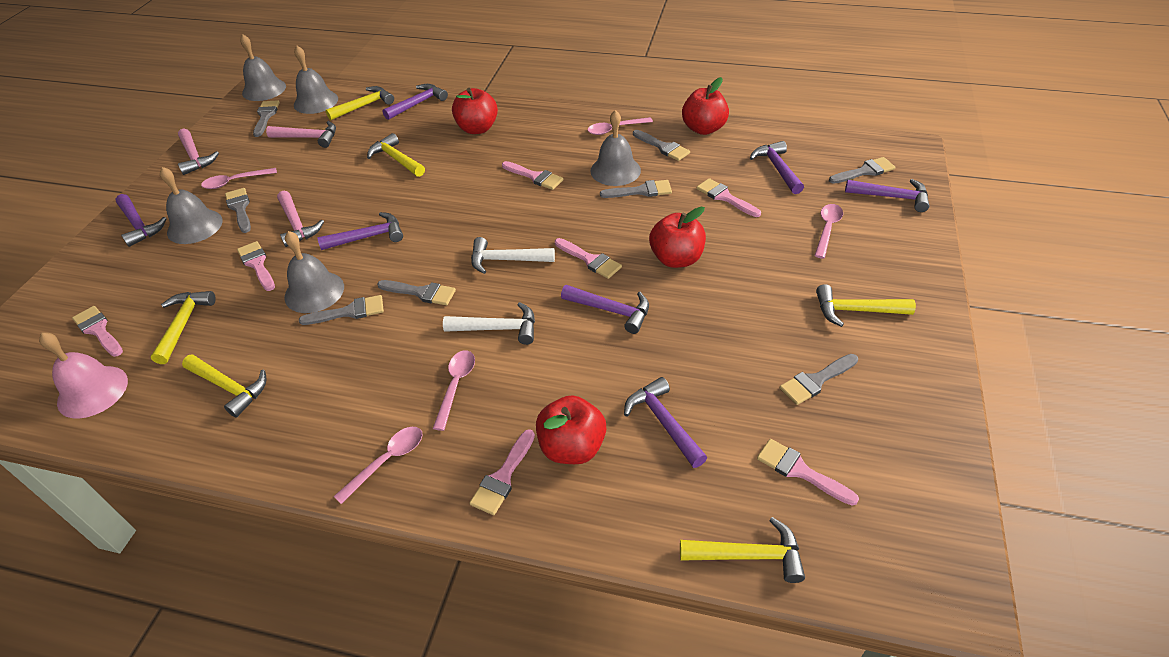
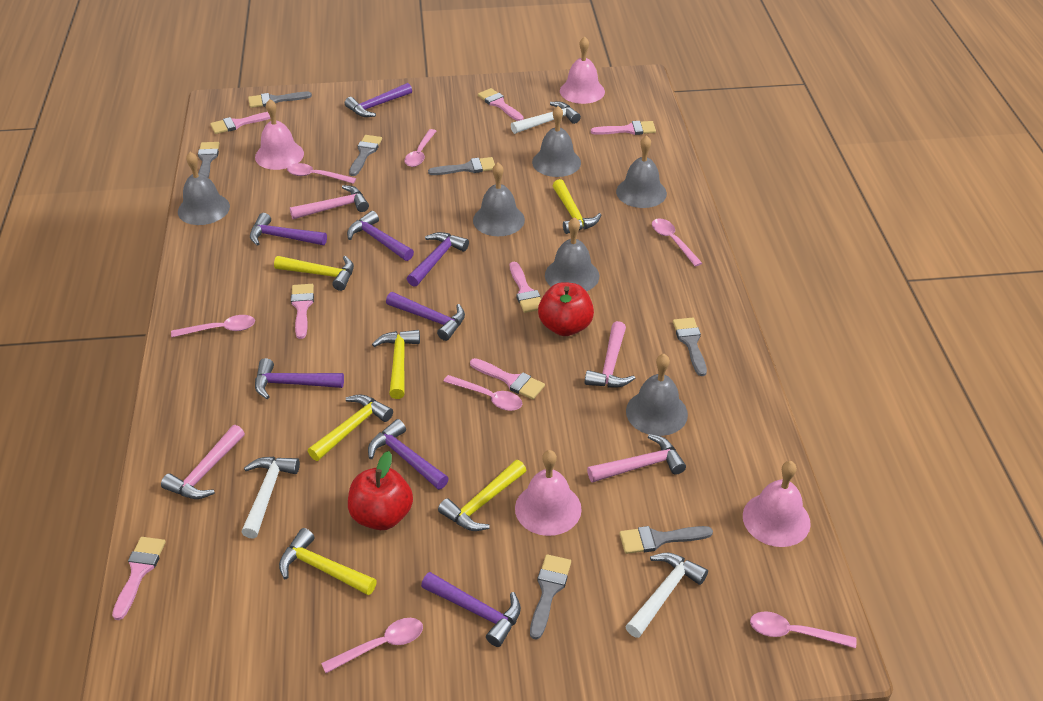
grey bell: 5 -> 6
grey brush: 8 -> 7
pink bell: 1 -> 4
pink hammer: 3 -> 4
pink spoon: 5 -> 7
purple hammer: 7 -> 8
red apple: 4 -> 2
white hammer: 2 -> 3

